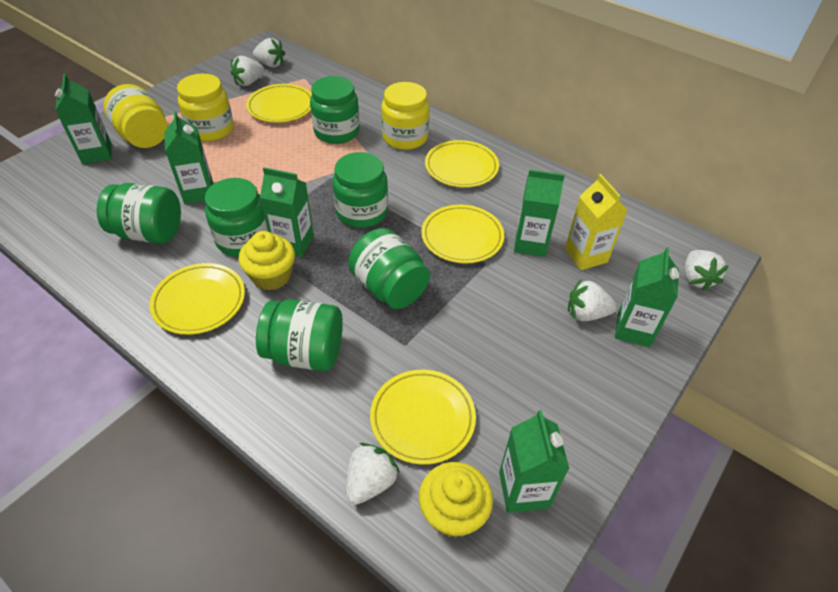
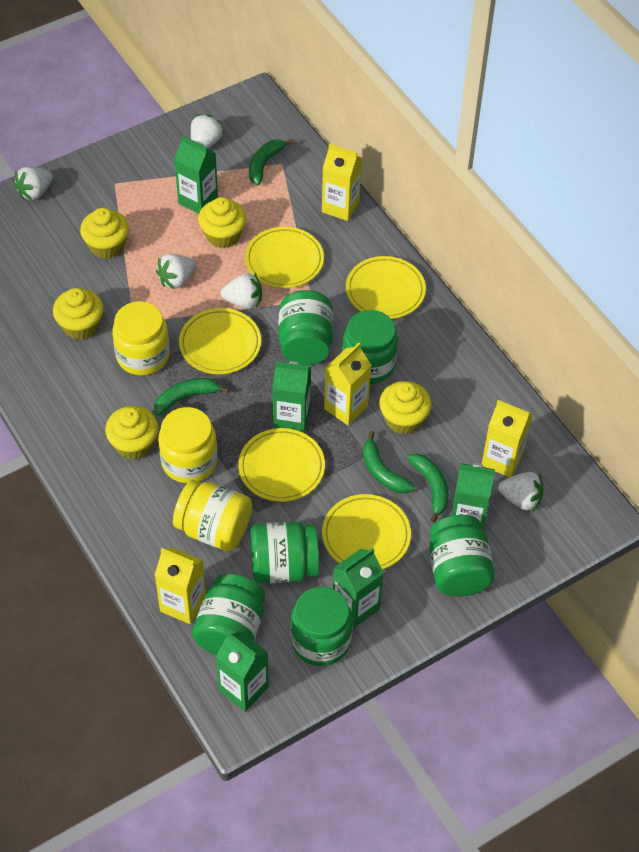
green banana: 0 -> 4
green carton: 6 -> 5
yellow carton: 1 -> 4
yellow cupcake: 2 -> 5

